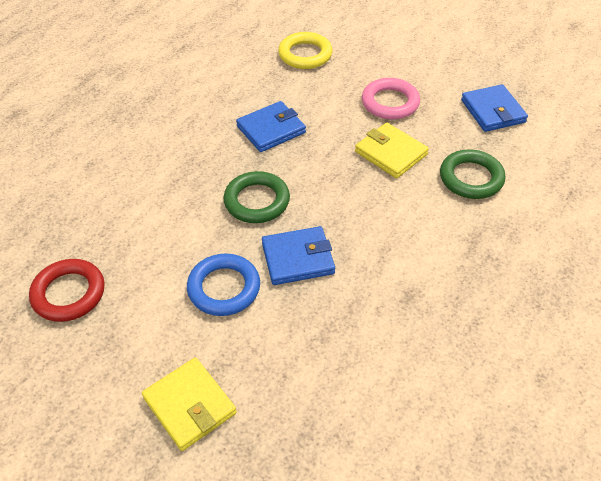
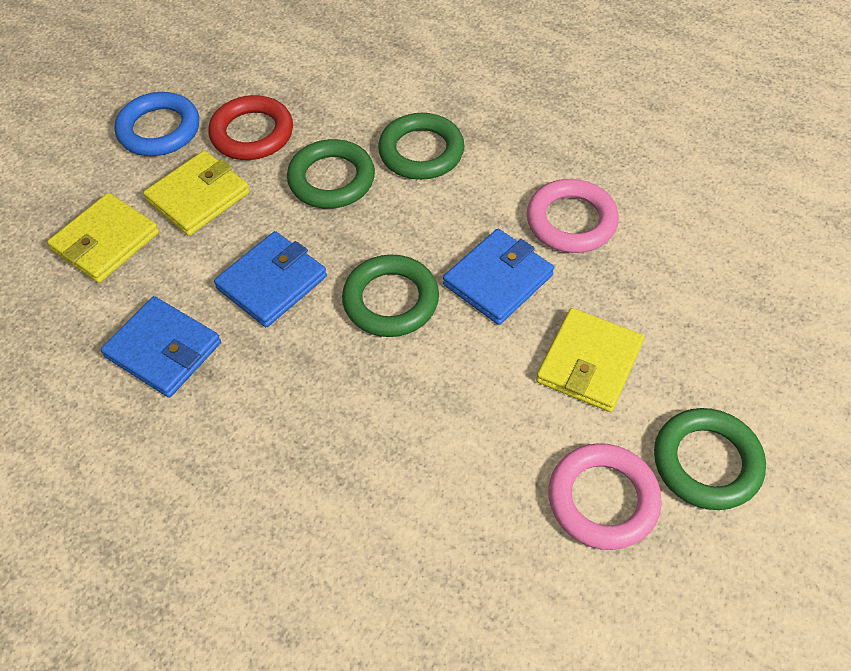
green ring: 2 -> 4
pink ring: 1 -> 2
yellow ring: 1 -> 0
yellow wallet: 2 -> 3

